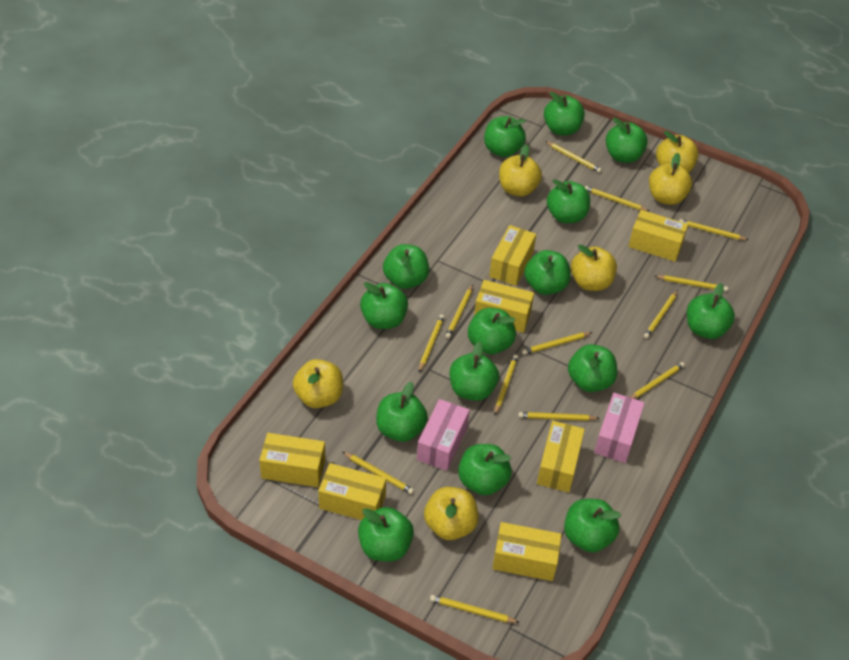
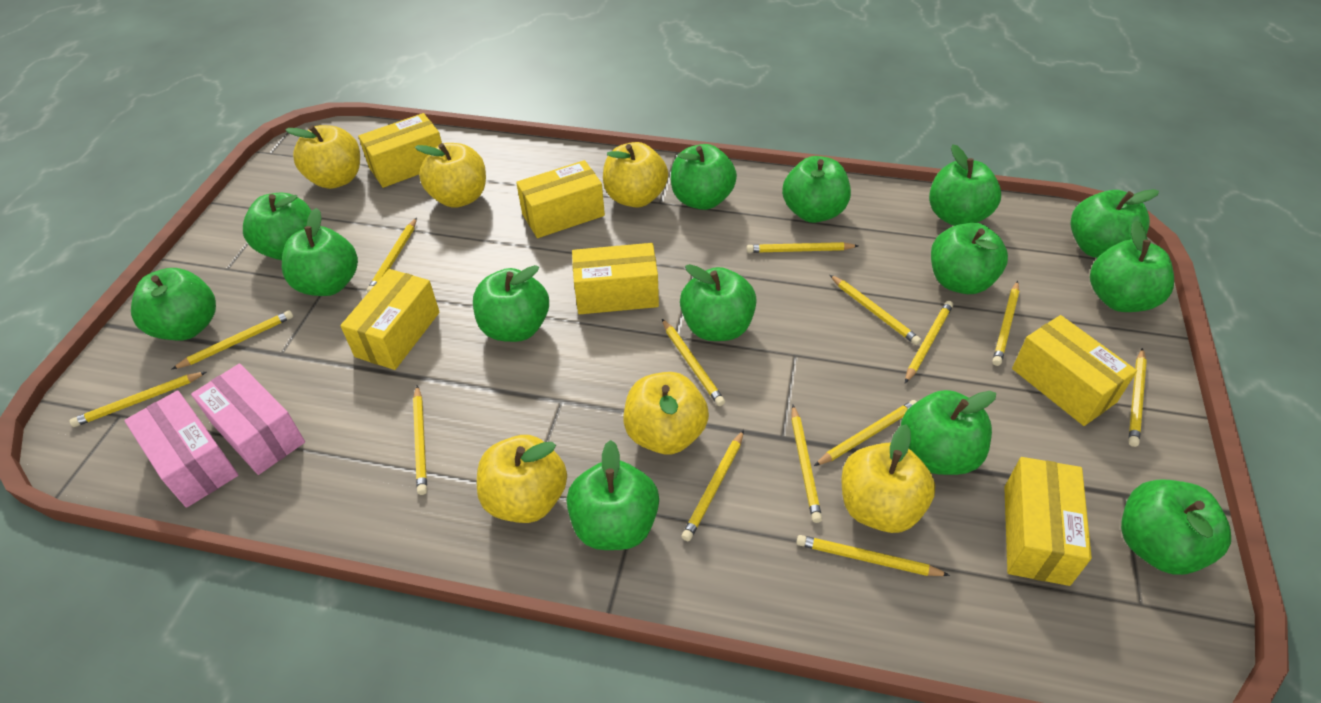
green apple: 15 -> 14
yellow box: 7 -> 6
yellow pencil: 13 -> 14

